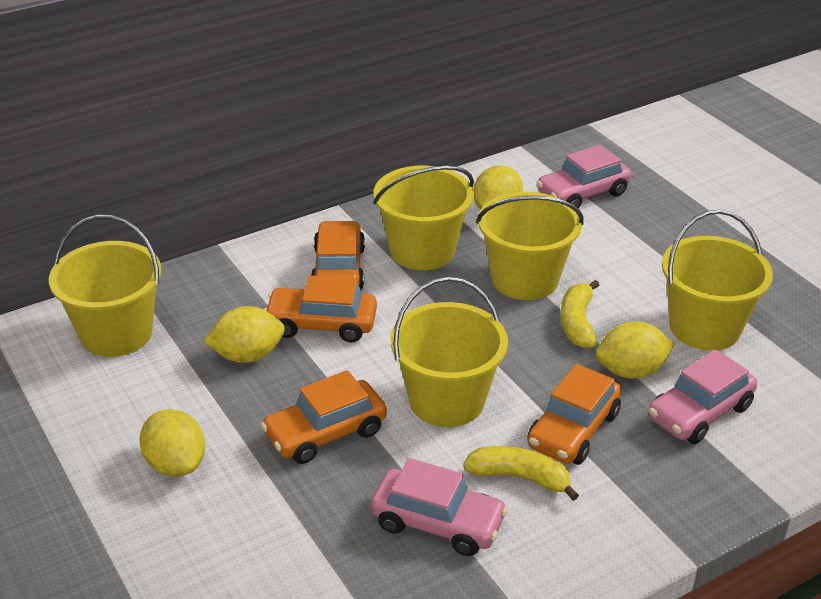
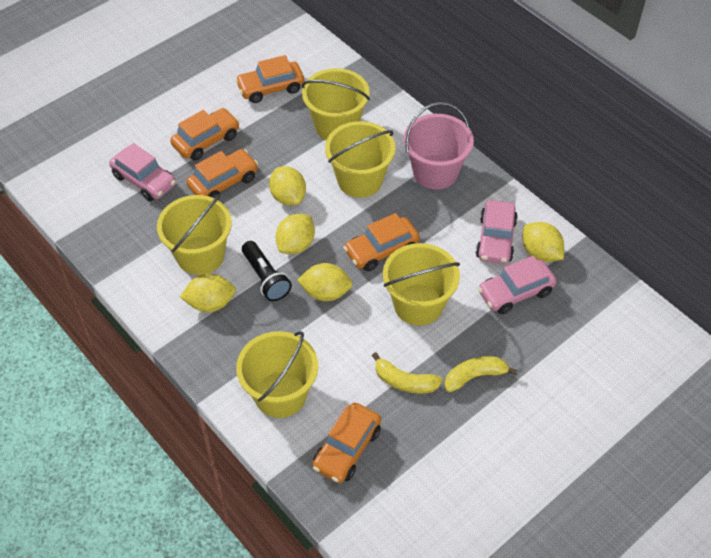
black flashlight: 0 -> 1
orange car: 4 -> 5
pink bucket: 0 -> 1
yellow lemon: 4 -> 5

